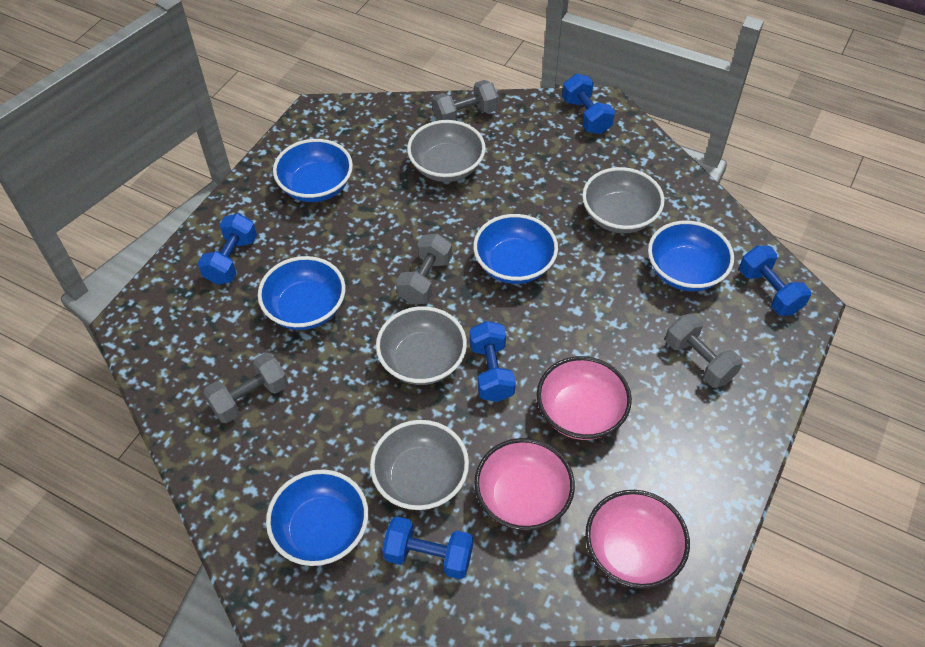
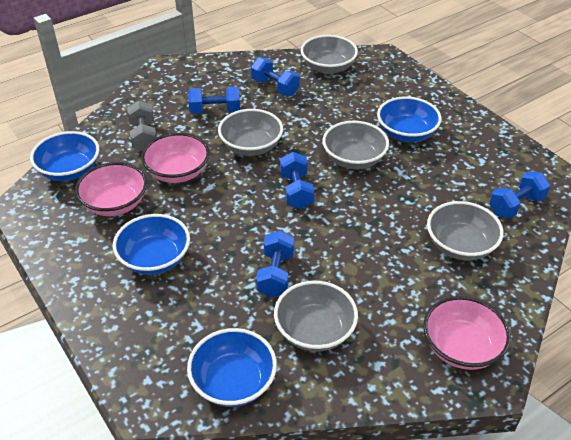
blue bowl: 5 -> 4
grey bowl: 4 -> 5
grey dumbbell: 4 -> 1

